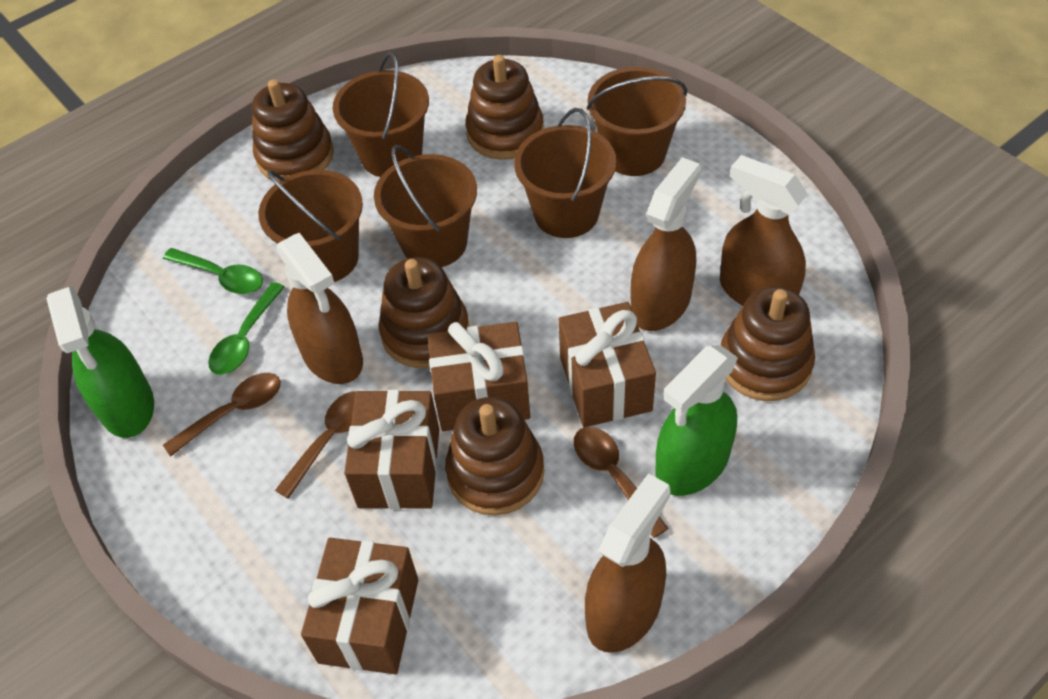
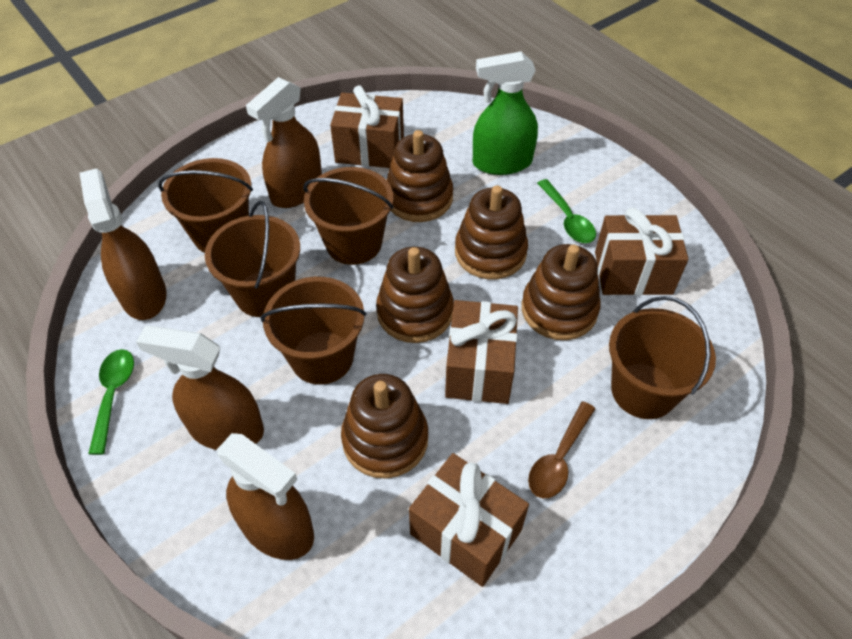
brown spoon: 3 -> 1
green spray bottle: 2 -> 1

